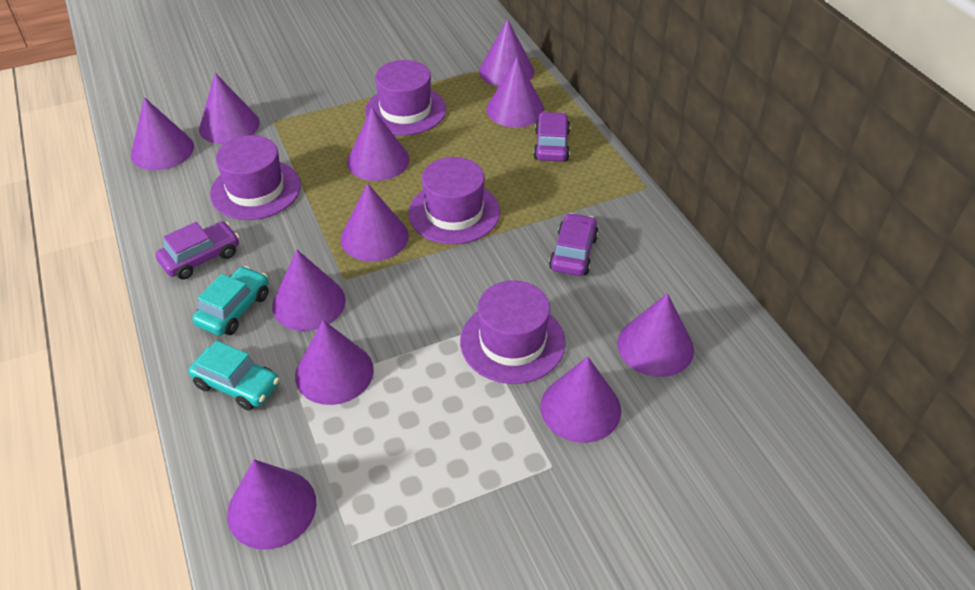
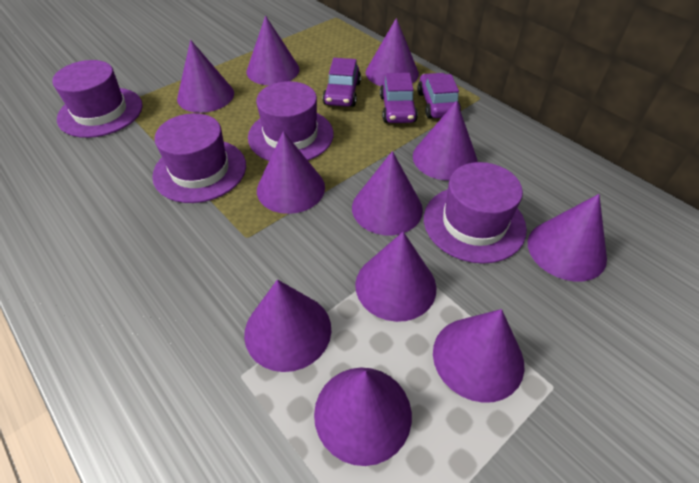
turquoise car: 2 -> 0

